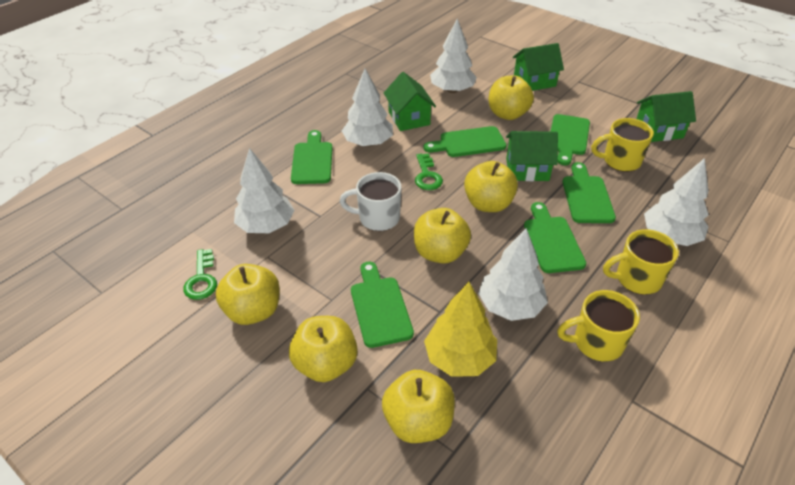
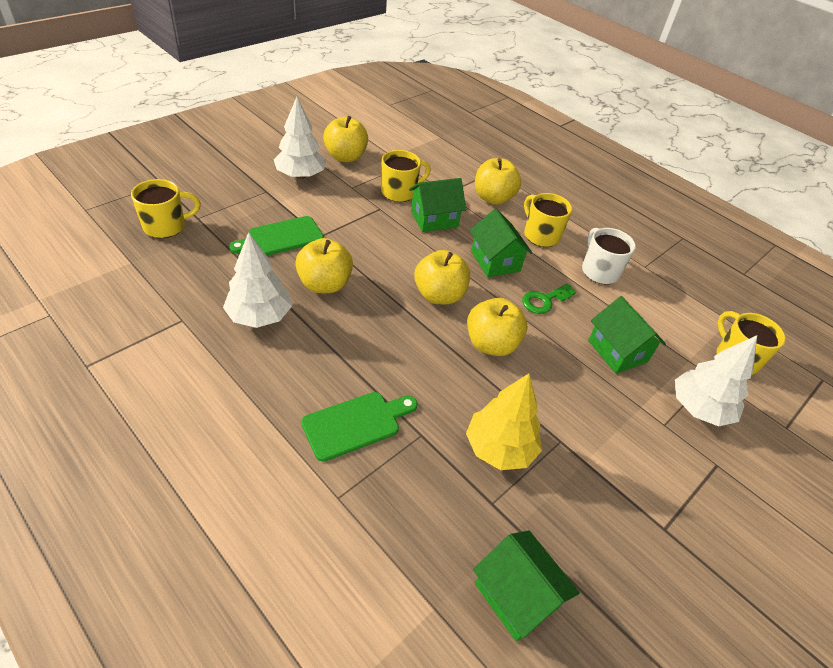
green cutting board: 6 -> 2
green key: 2 -> 1
white tree: 5 -> 3
yellow apple: 6 -> 5
yellow mug: 3 -> 4

